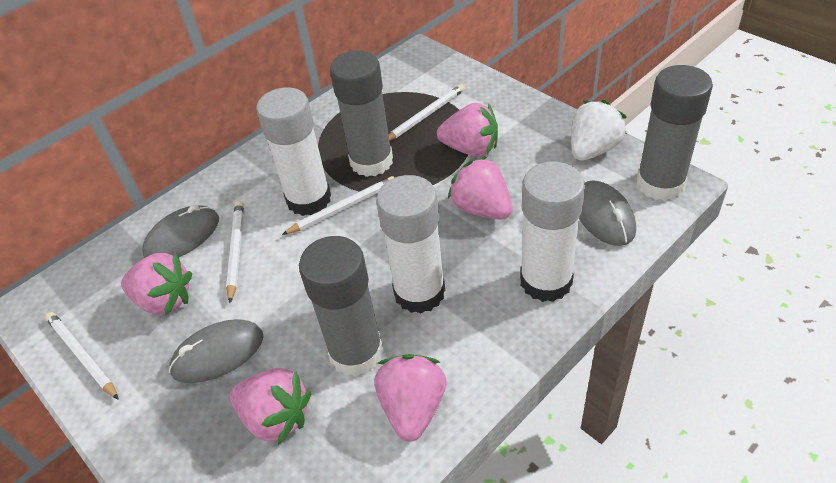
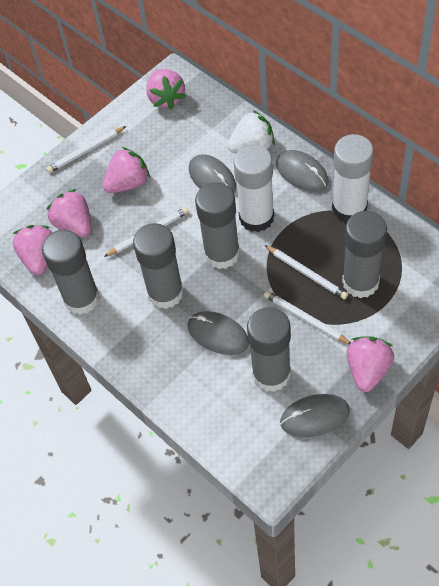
grey glue stick: 3 -> 5
grey mouse: 3 -> 4
white glue stick: 3 -> 2

